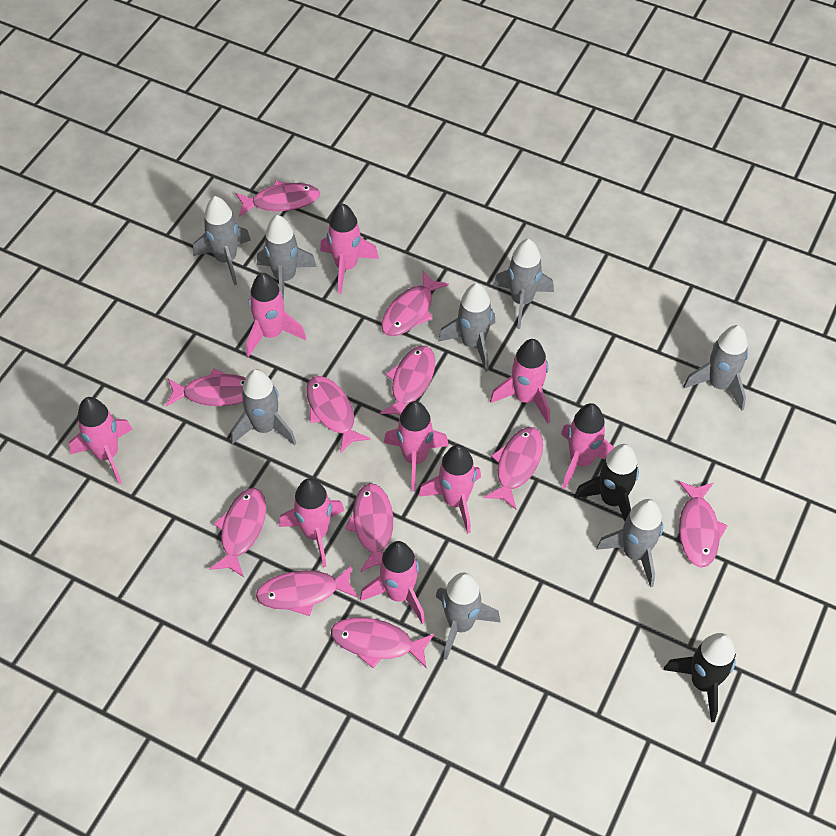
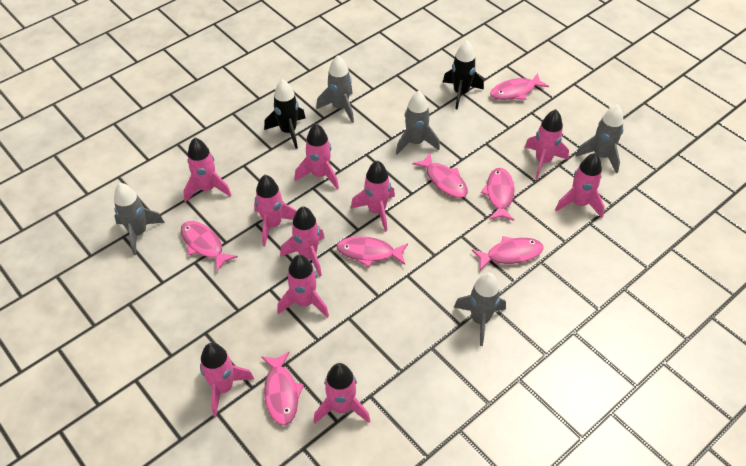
grey rocket: 8 -> 5
pink fish: 11 -> 7
pink rocket: 9 -> 10

